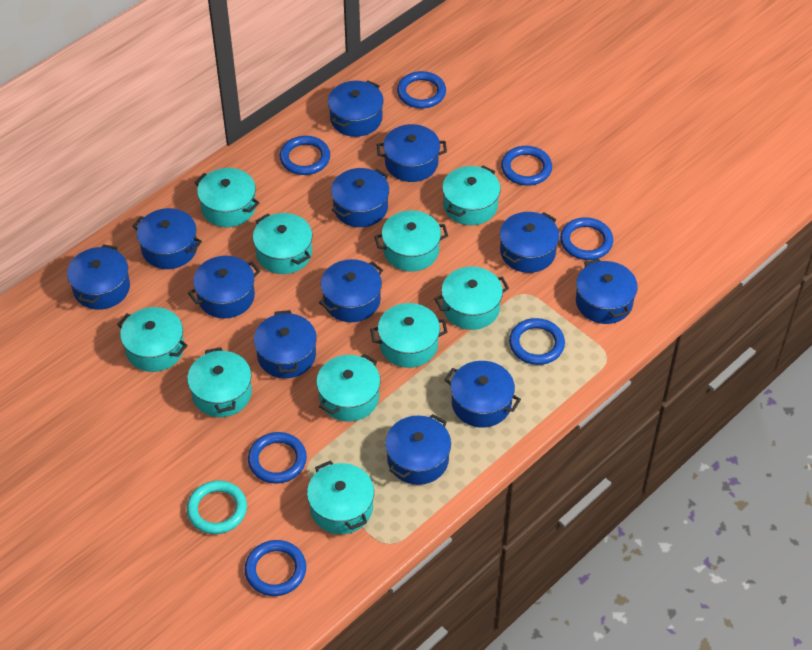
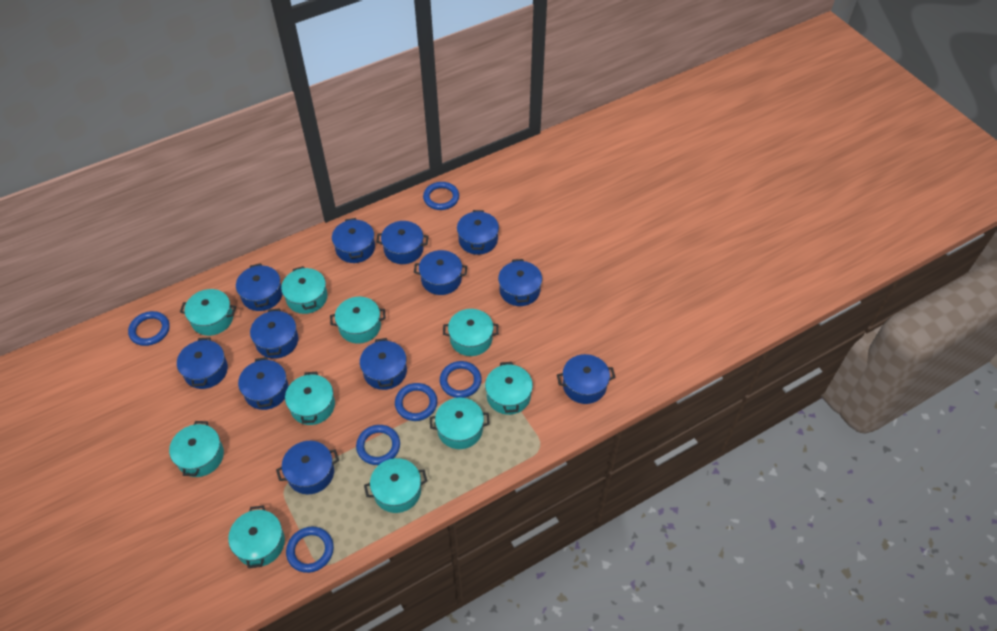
blue ring: 7 -> 6
turquoise ring: 1 -> 0

